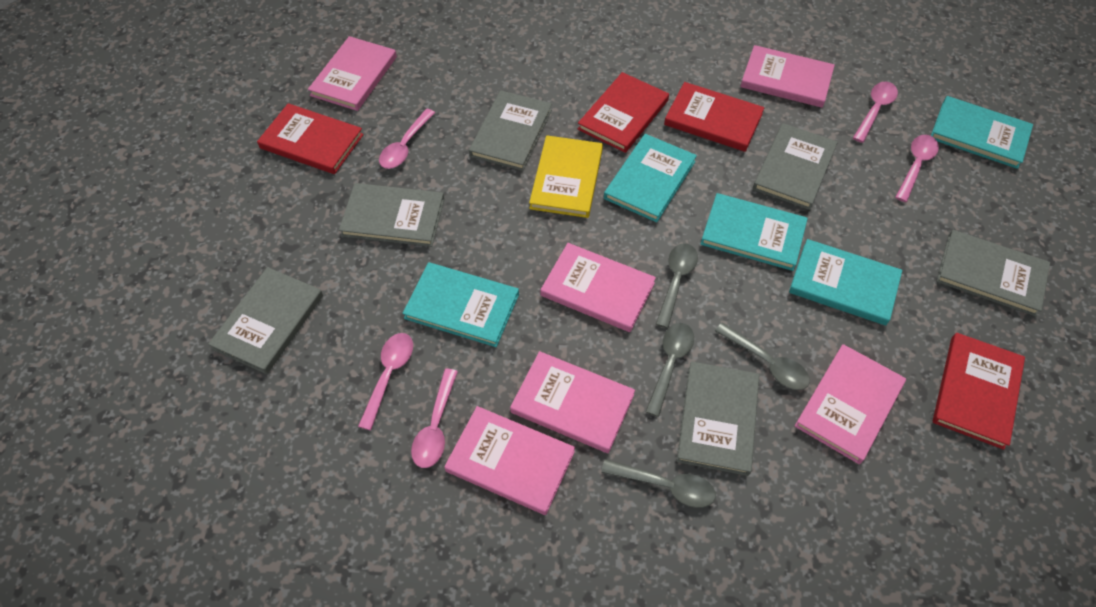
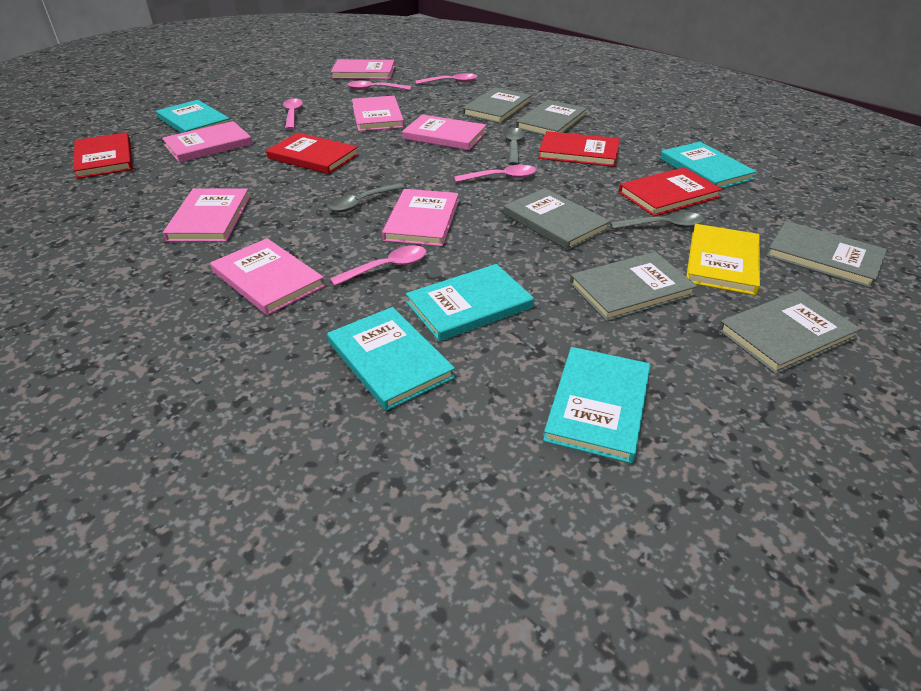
grey spoon: 4 -> 3
pink book: 6 -> 7

